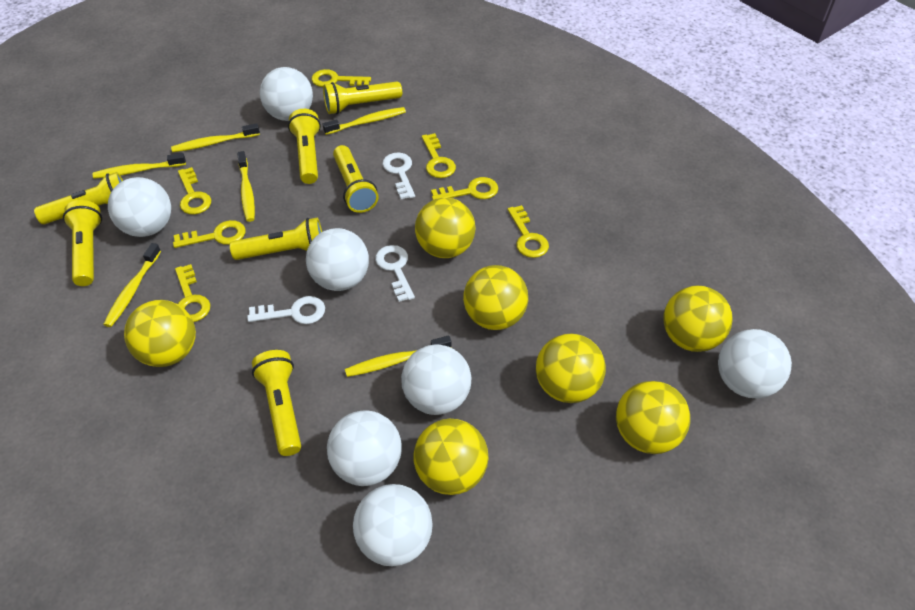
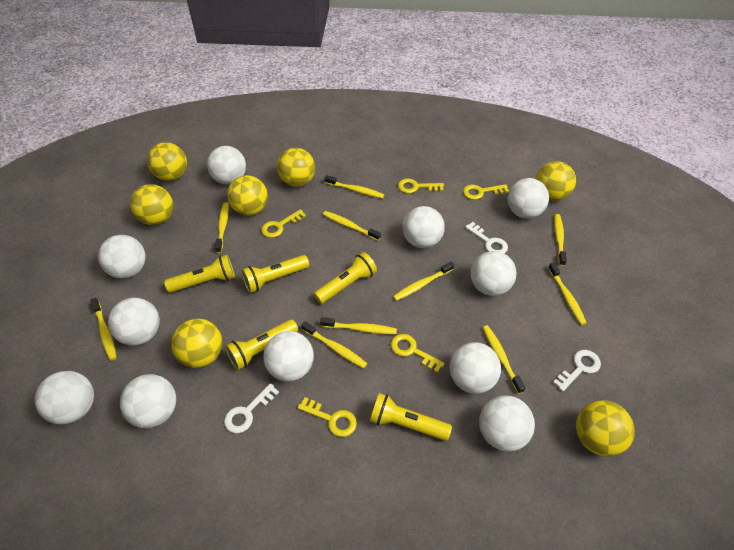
white ball: 7 -> 11
yellow flashlight: 7 -> 5
yellow key: 7 -> 5
yellow toothbrush: 6 -> 10

